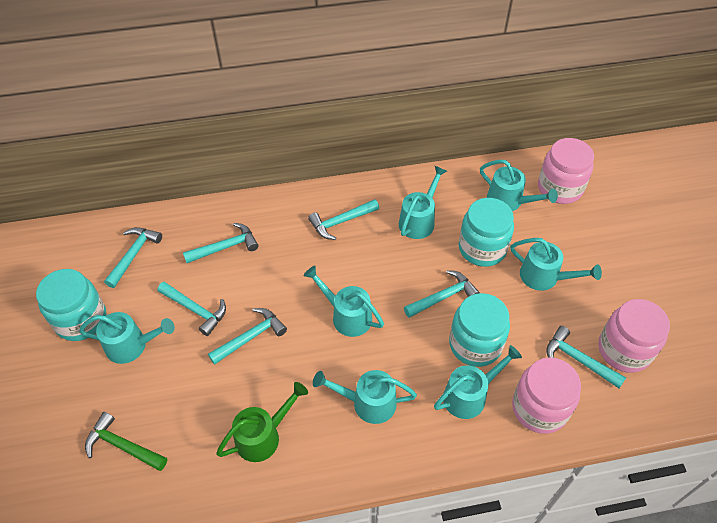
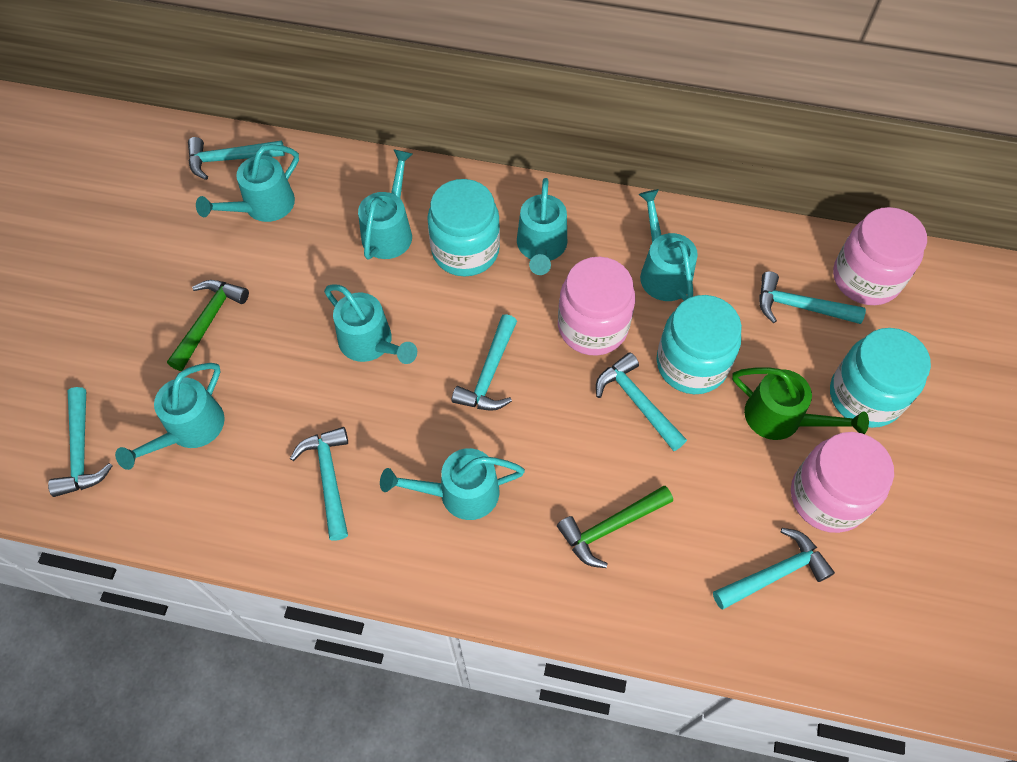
green hammer: 1 -> 2

